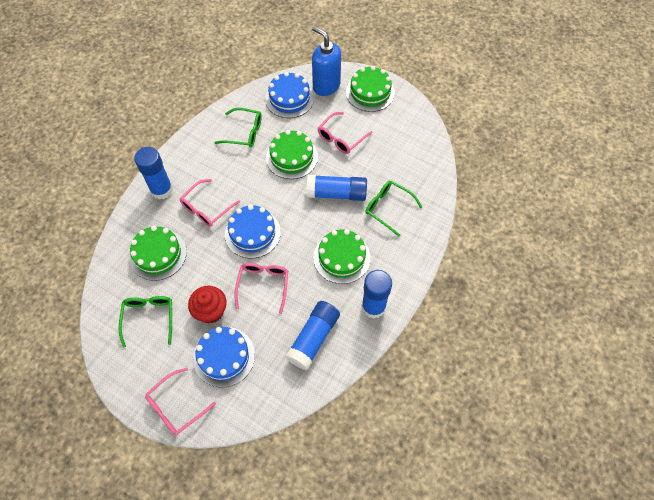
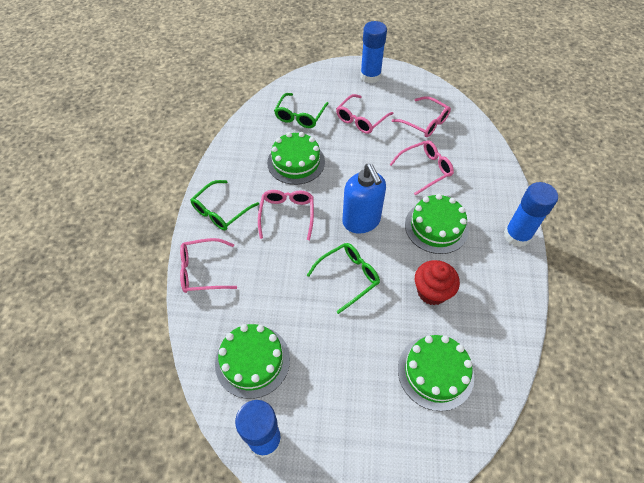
blue cake: 3 -> 0
blue glue stick: 4 -> 3
pink glasses: 4 -> 5

